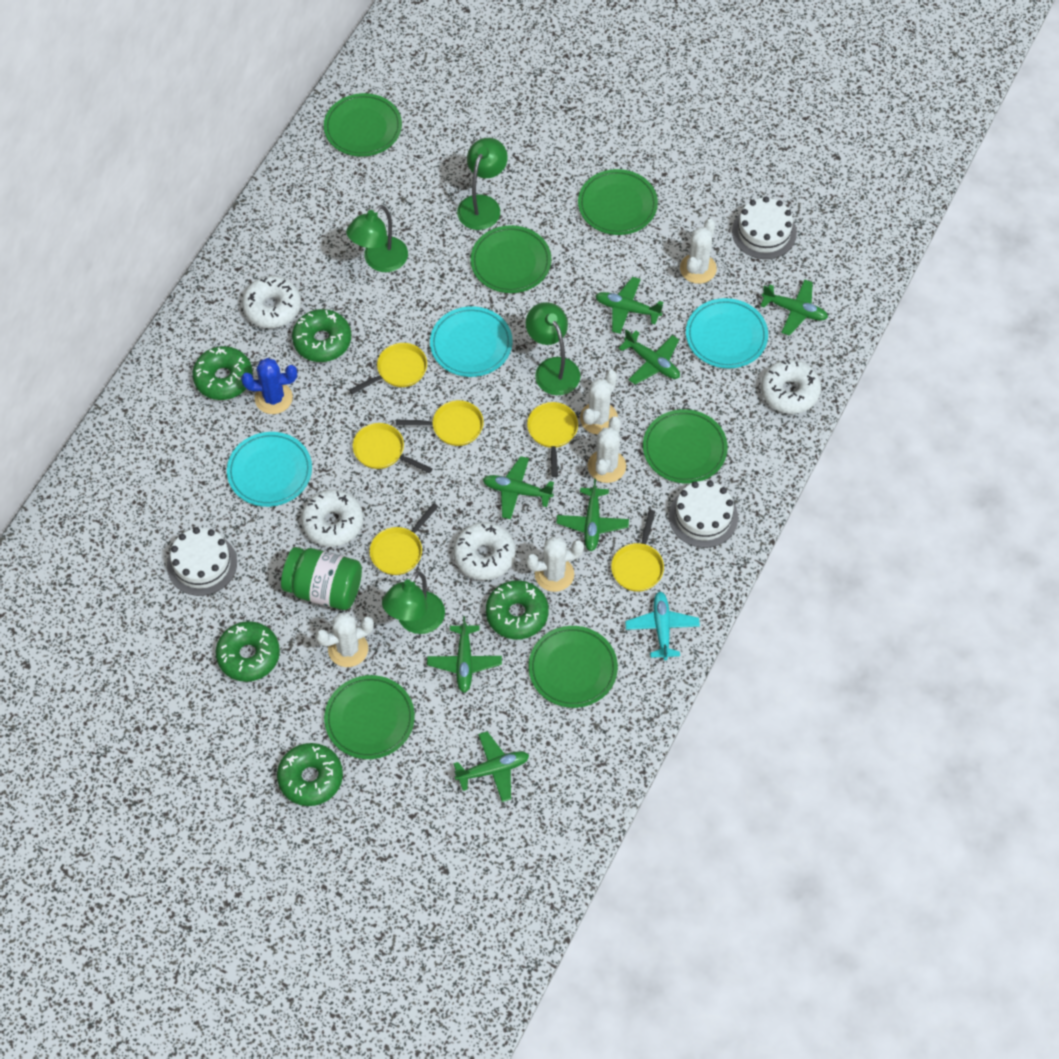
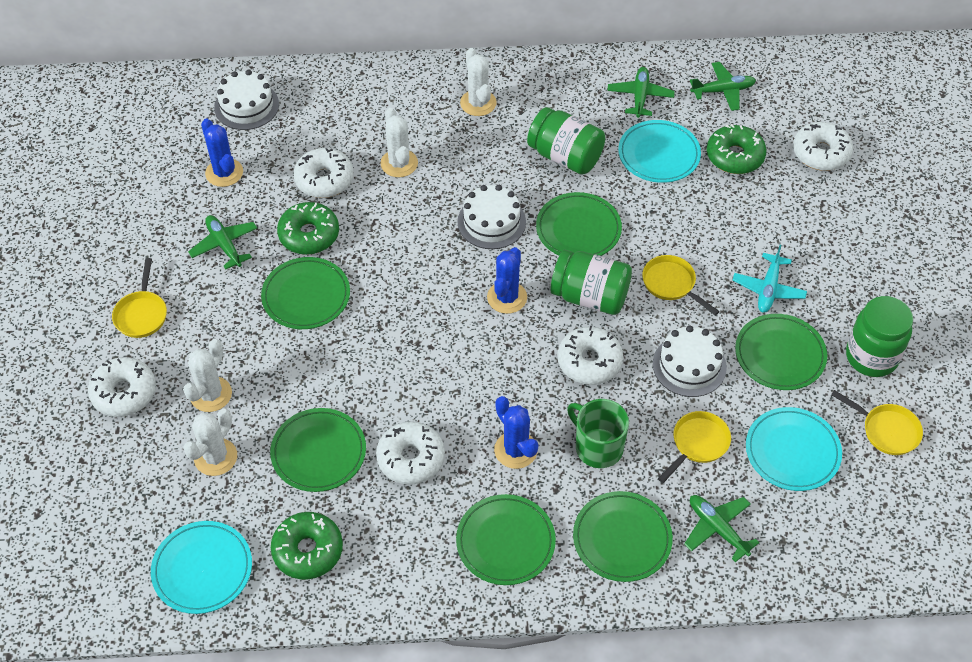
blue cactus: 1 -> 3
green donut: 5 -> 3
green jar: 1 -> 3
green lamp: 4 -> 0
green mug: 0 -> 1
green plane: 7 -> 4
white cactus: 5 -> 4
white donut: 4 -> 5
yellow pan: 6 -> 4

